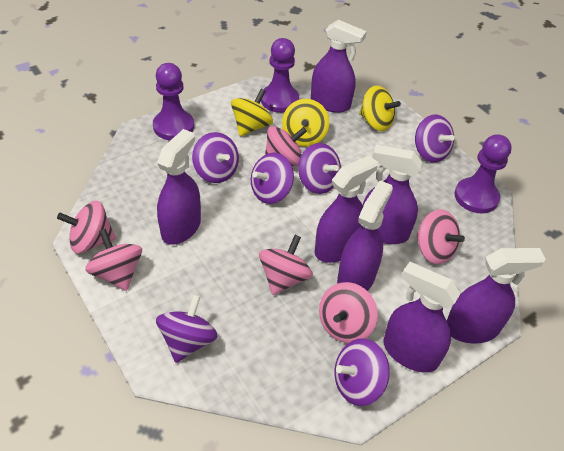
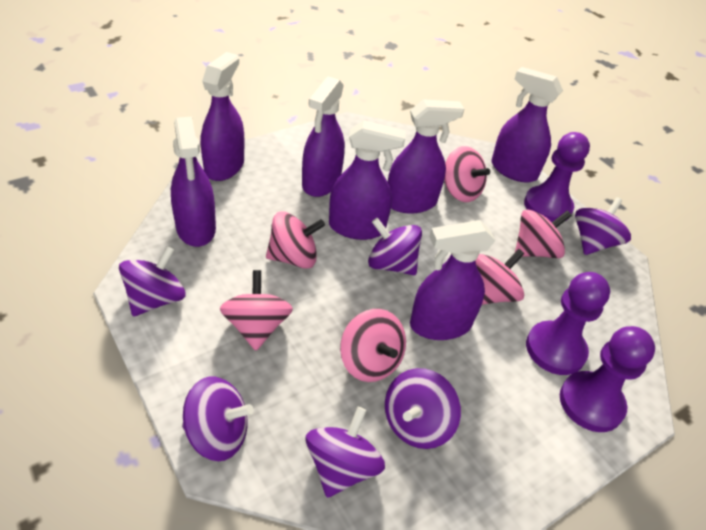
yellow spinning top: 3 -> 0

